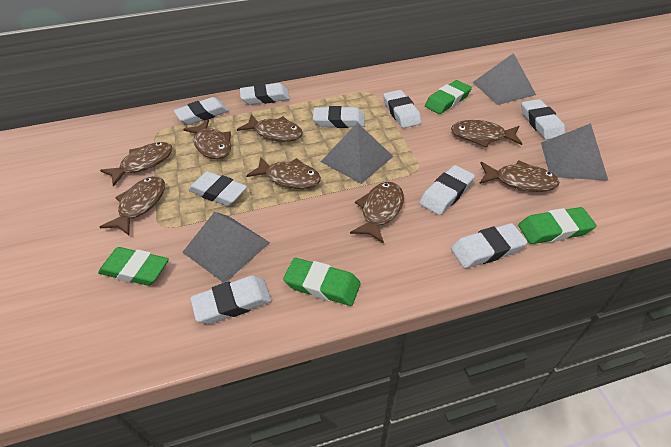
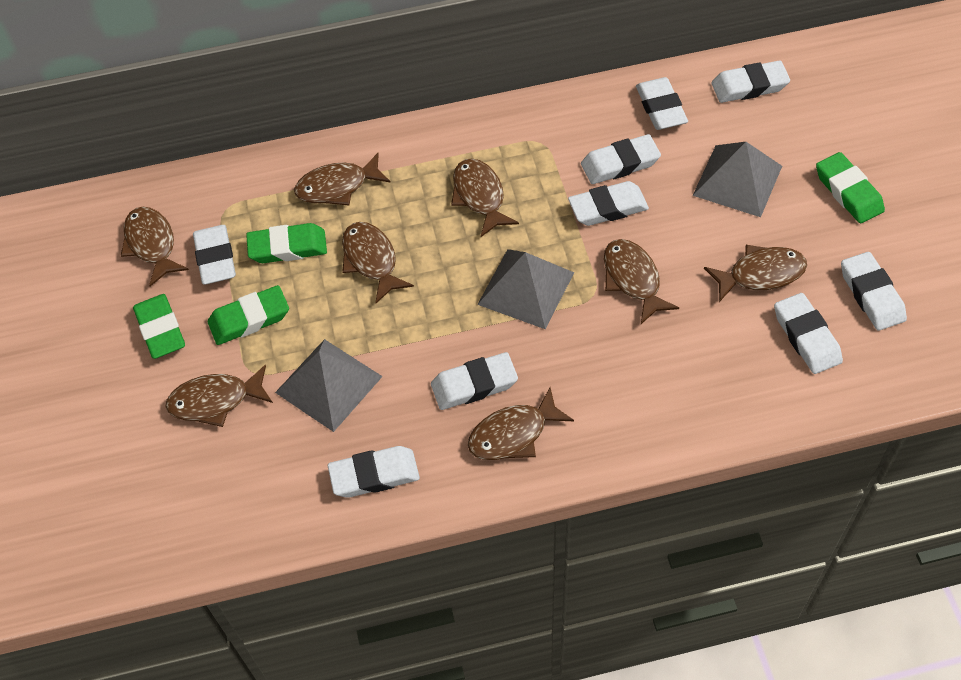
grey pyramid: 4 -> 3

